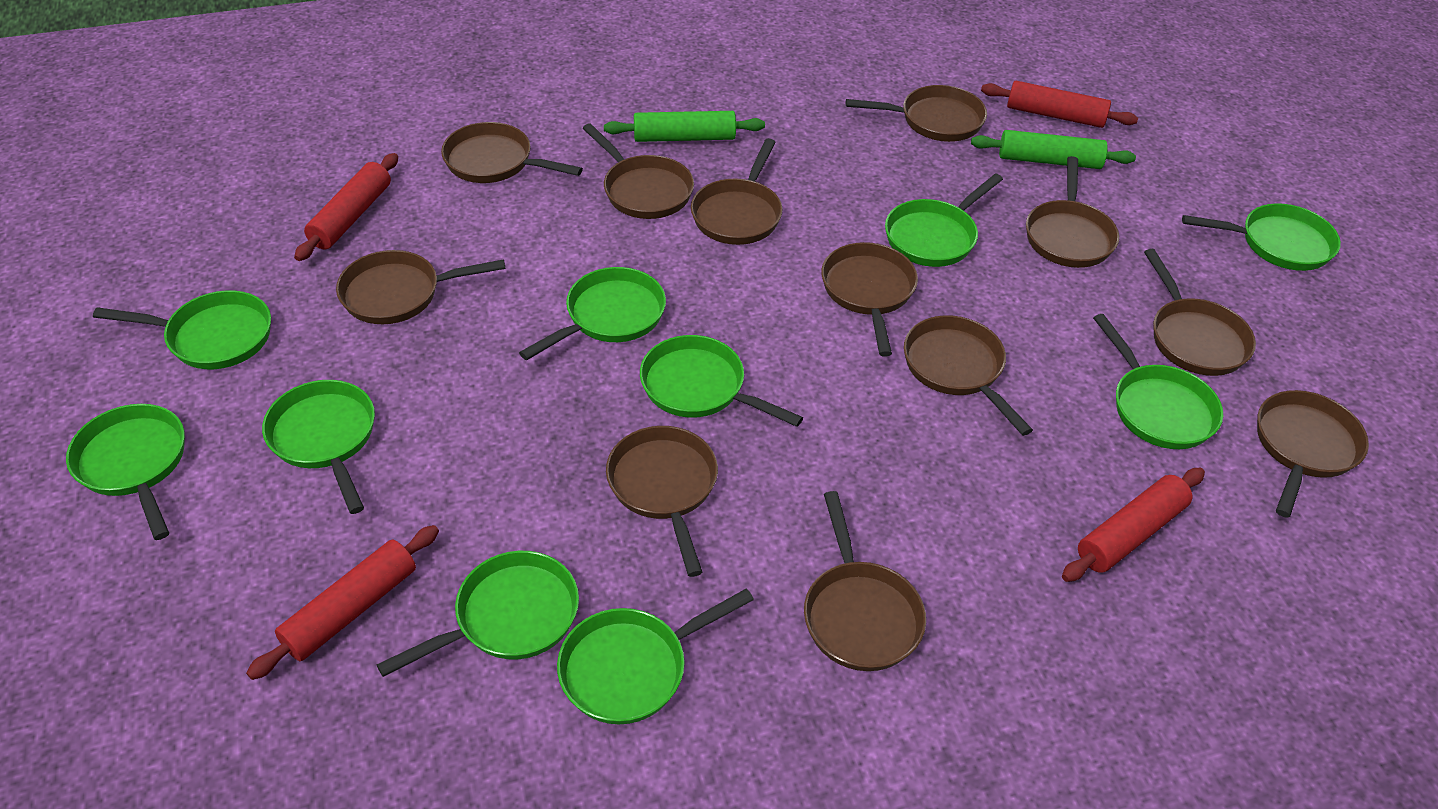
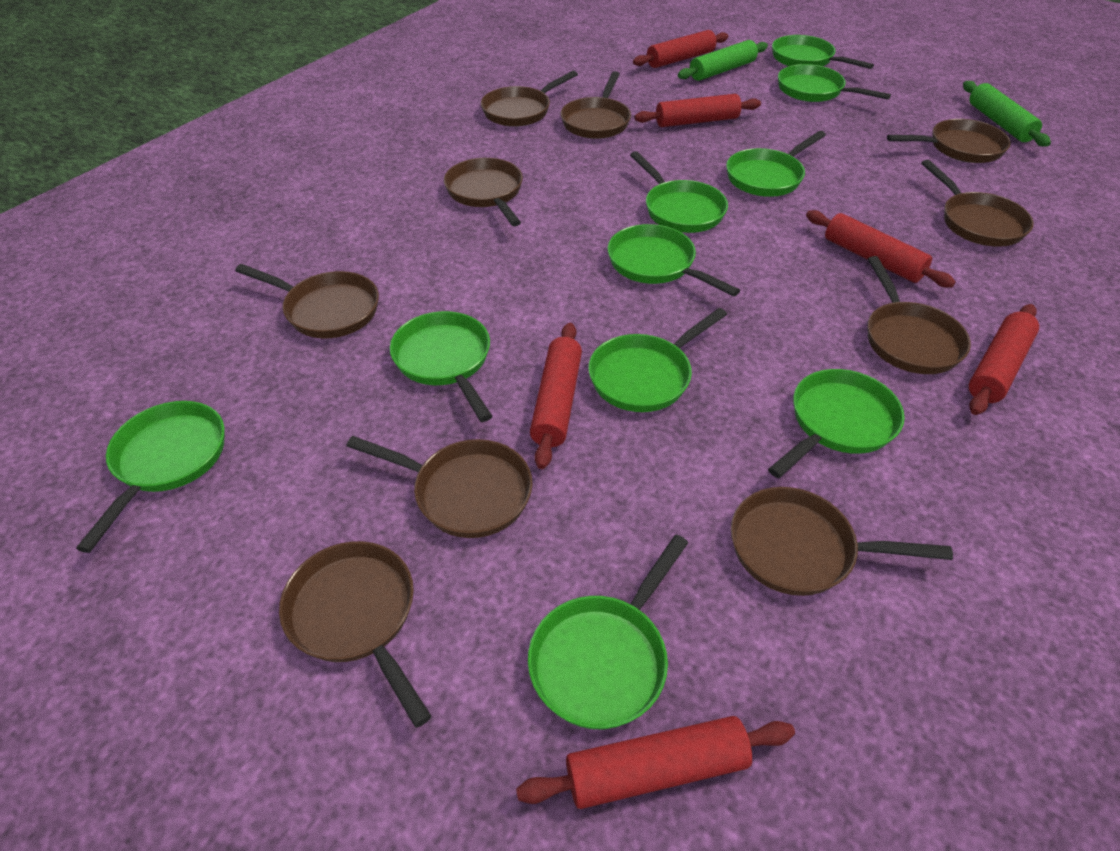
brown pan: 12 -> 10
red rolling pin: 4 -> 6

